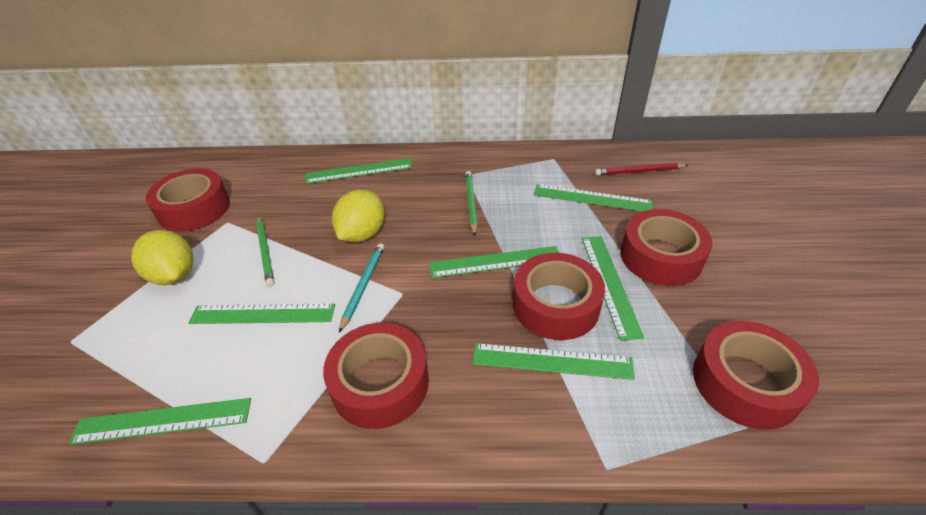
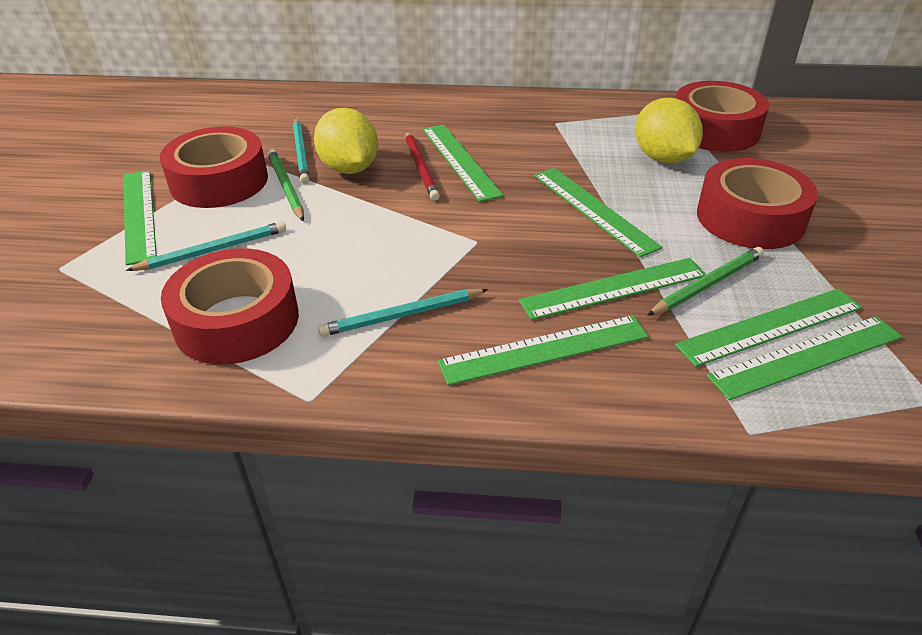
red tape: 5 -> 4
turquoise pencil: 1 -> 3

